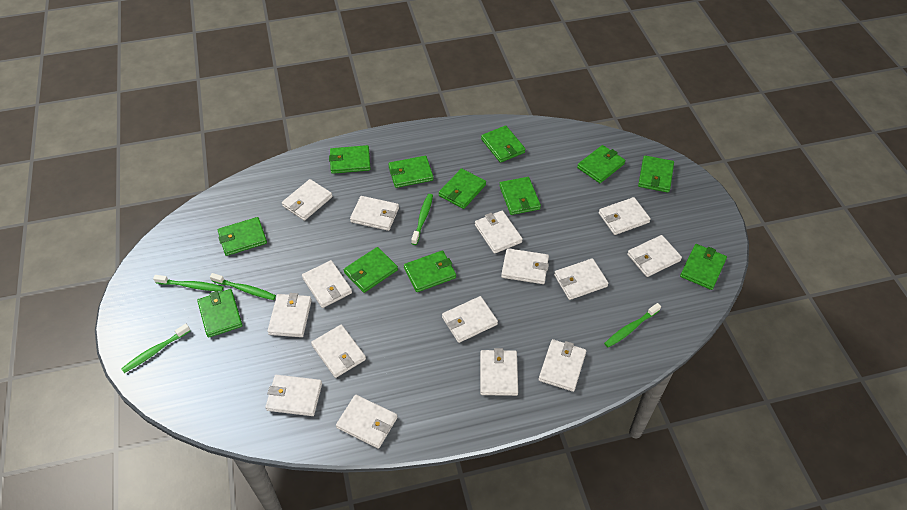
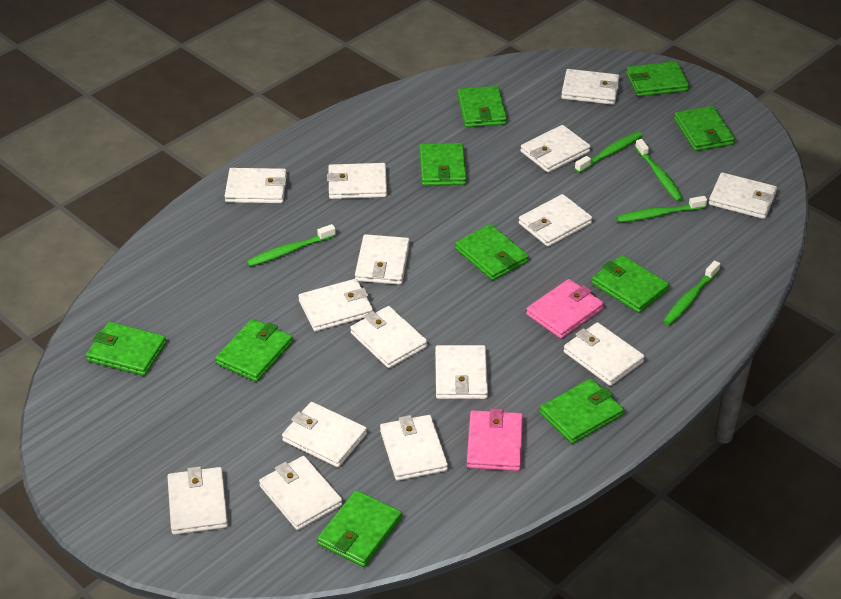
green wallet: 12 -> 10
pink wallet: 0 -> 2

